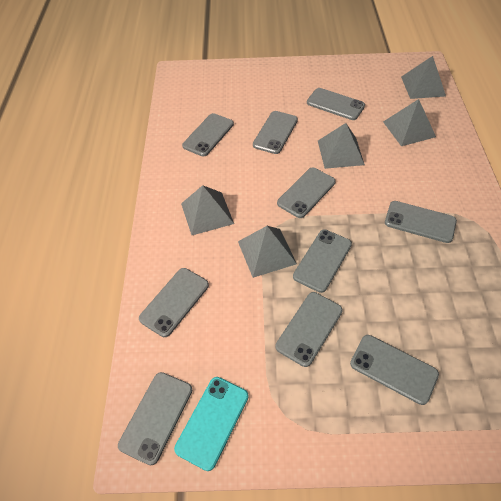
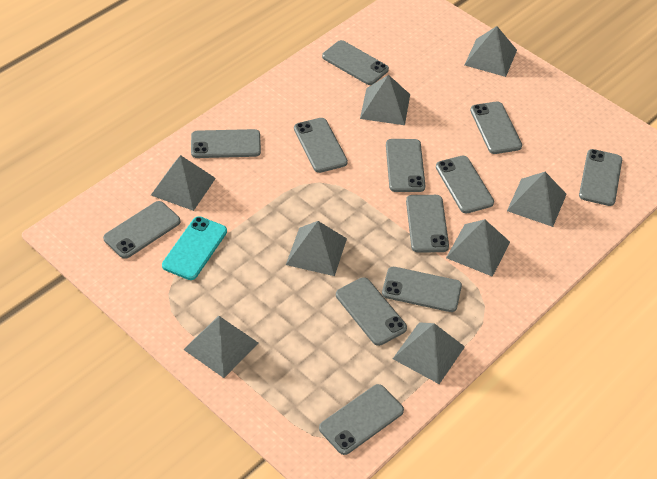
grey phone: 10 -> 12
grey pyramid: 5 -> 8

